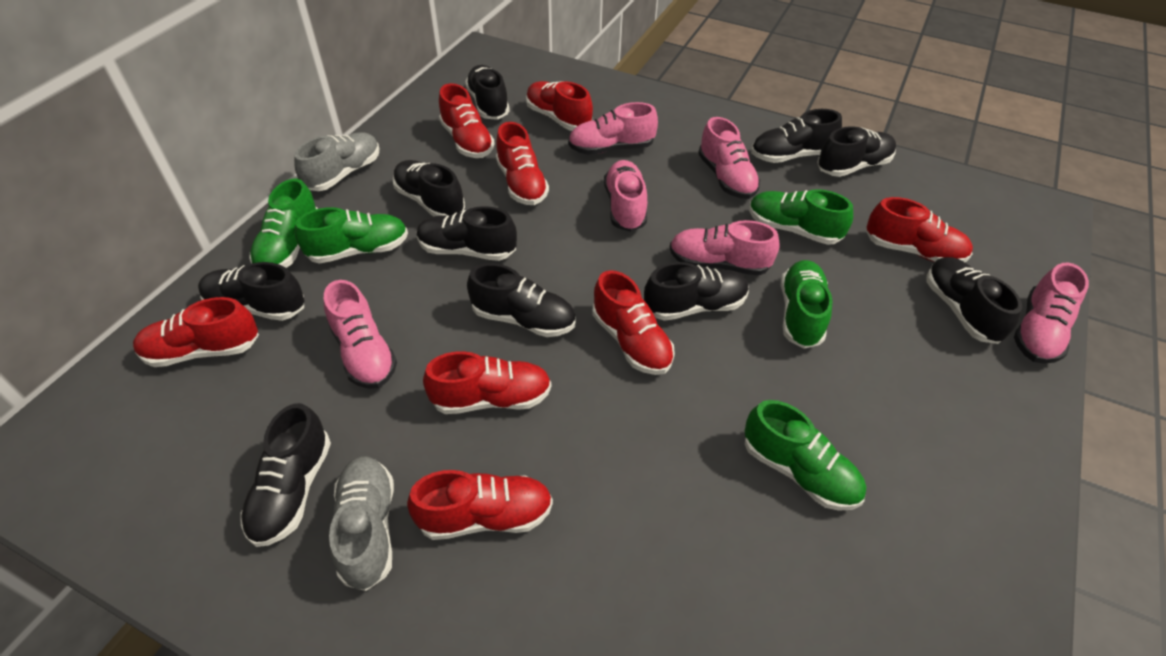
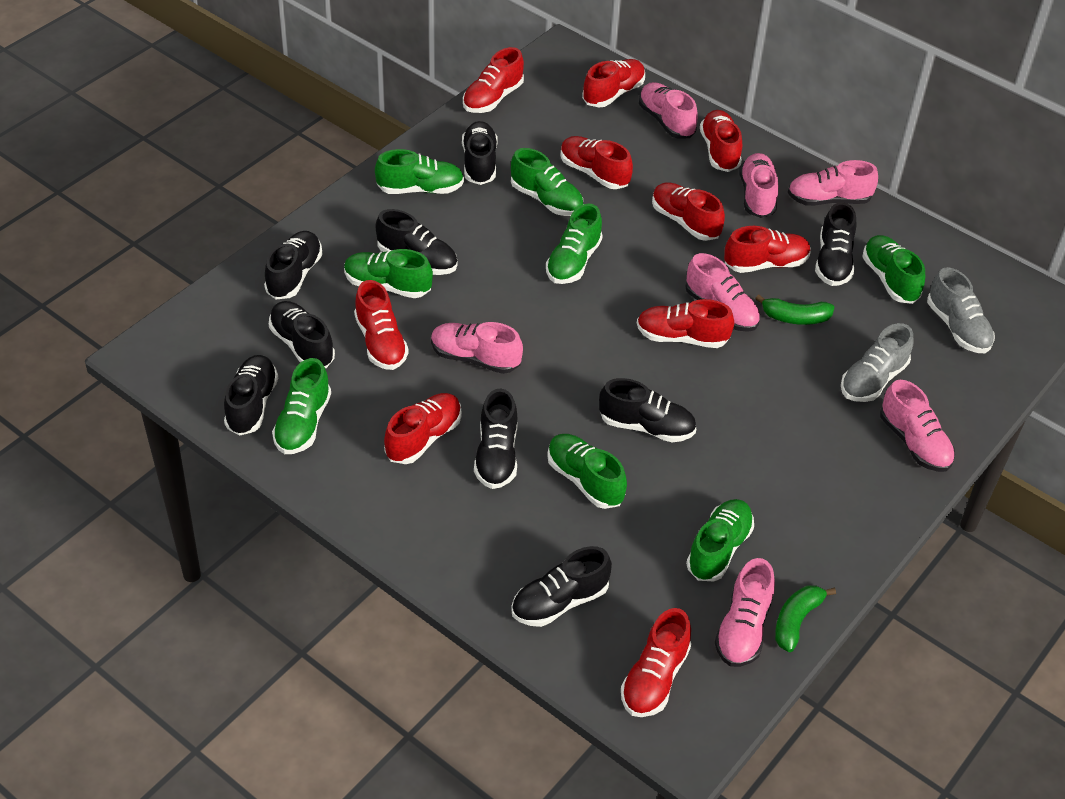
black shoe: 10 -> 9
green banana: 0 -> 2
green shoe: 5 -> 8
pink shoe: 6 -> 7
red shoe: 8 -> 10

